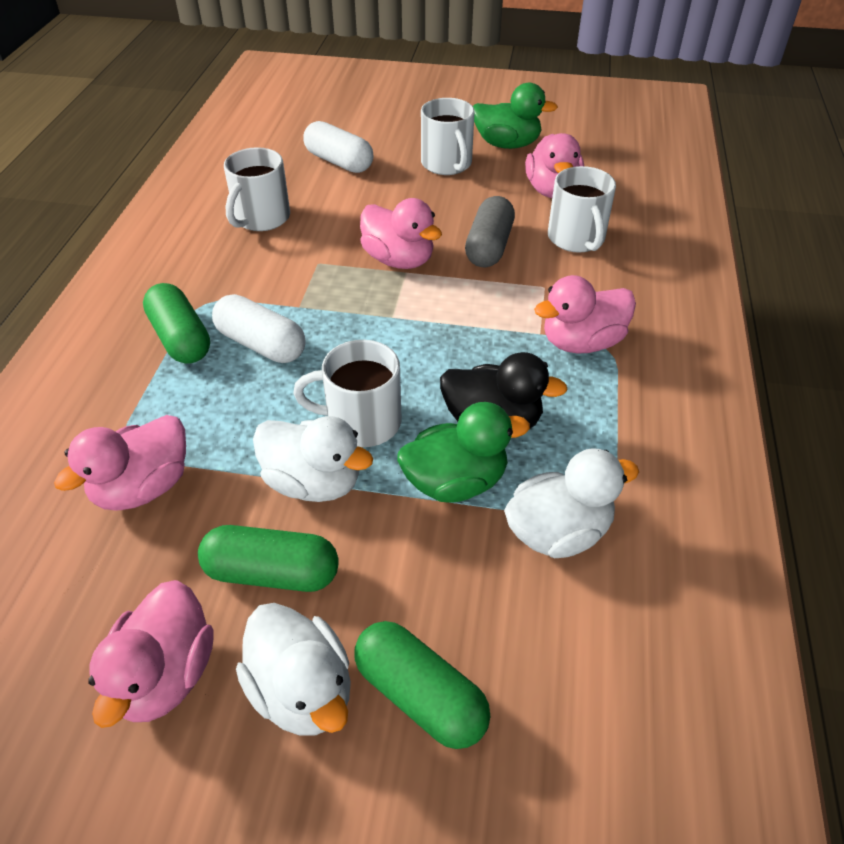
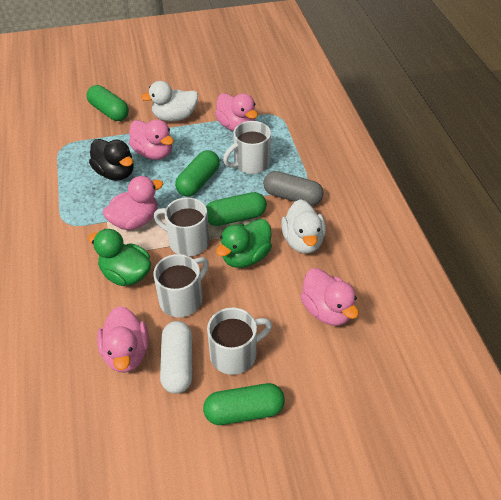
green capsule: 3 -> 4
white capsule: 2 -> 1
white duck: 3 -> 2

